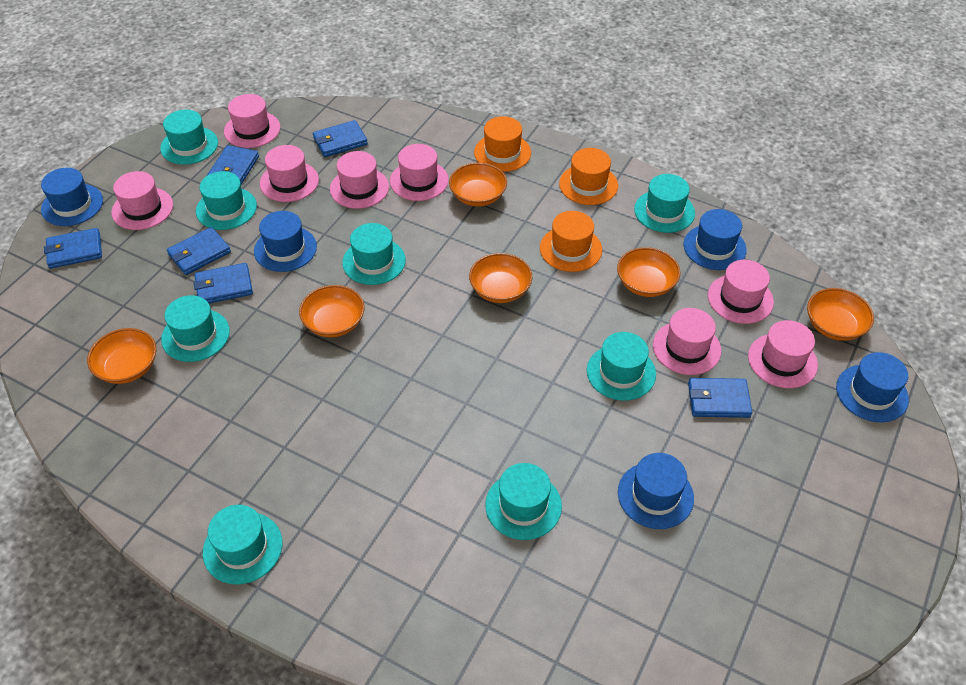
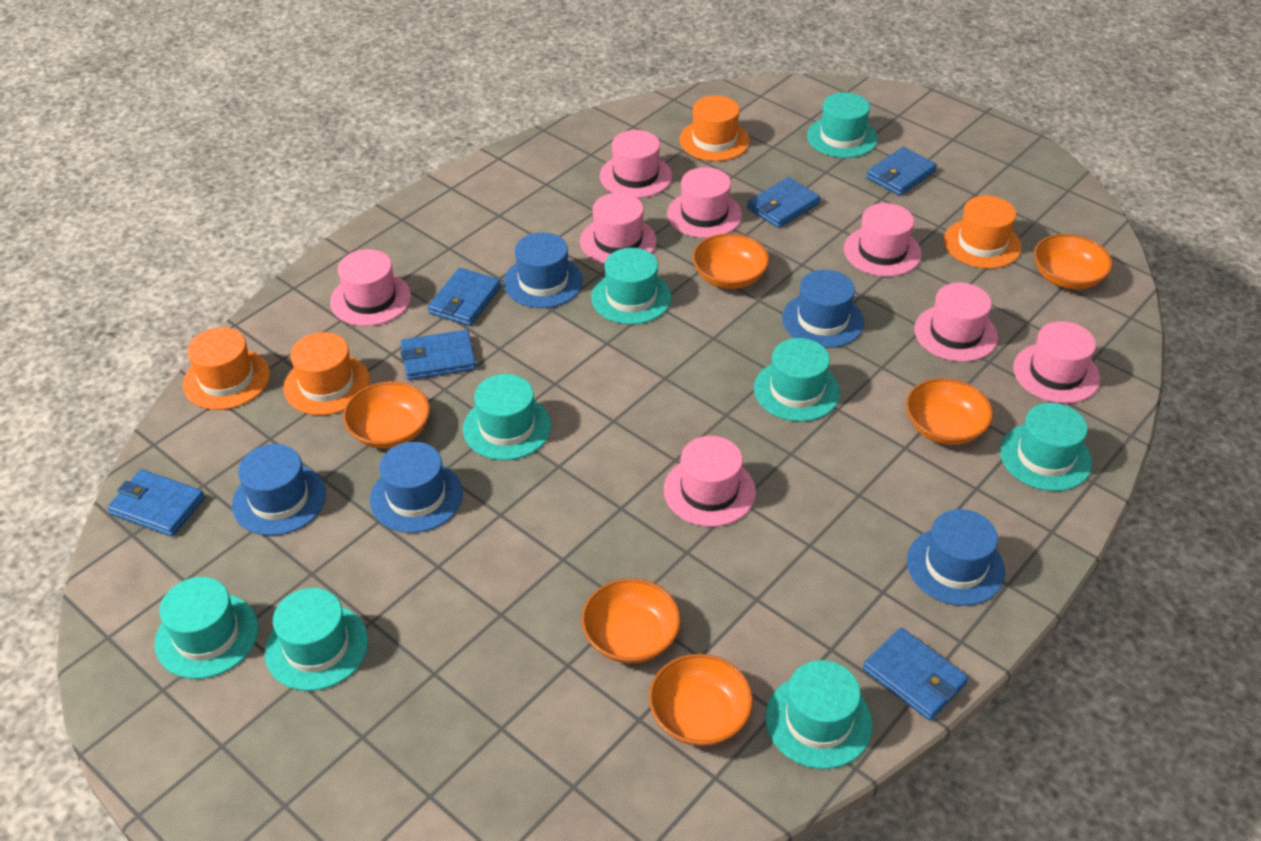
orange hat: 3 -> 4

